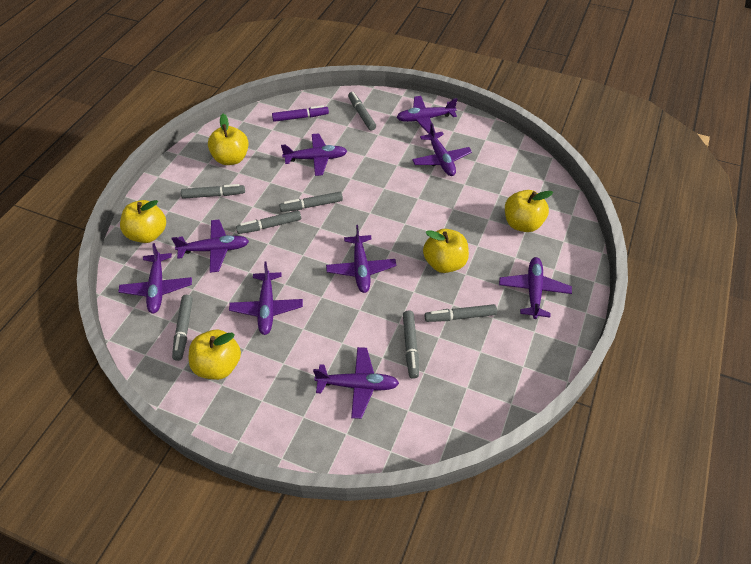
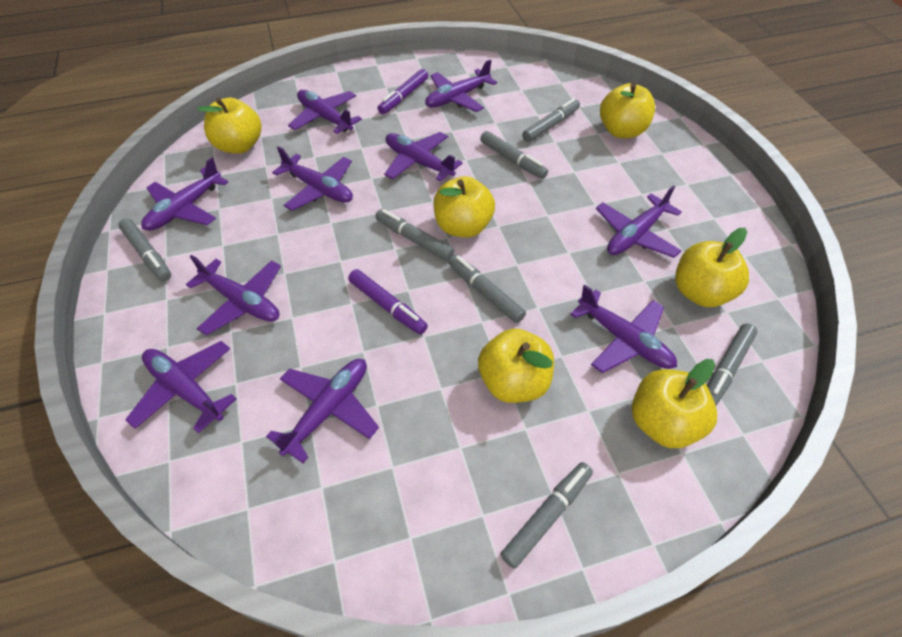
purple marker: 1 -> 2
purple plane: 9 -> 10
yellow apple: 5 -> 6

